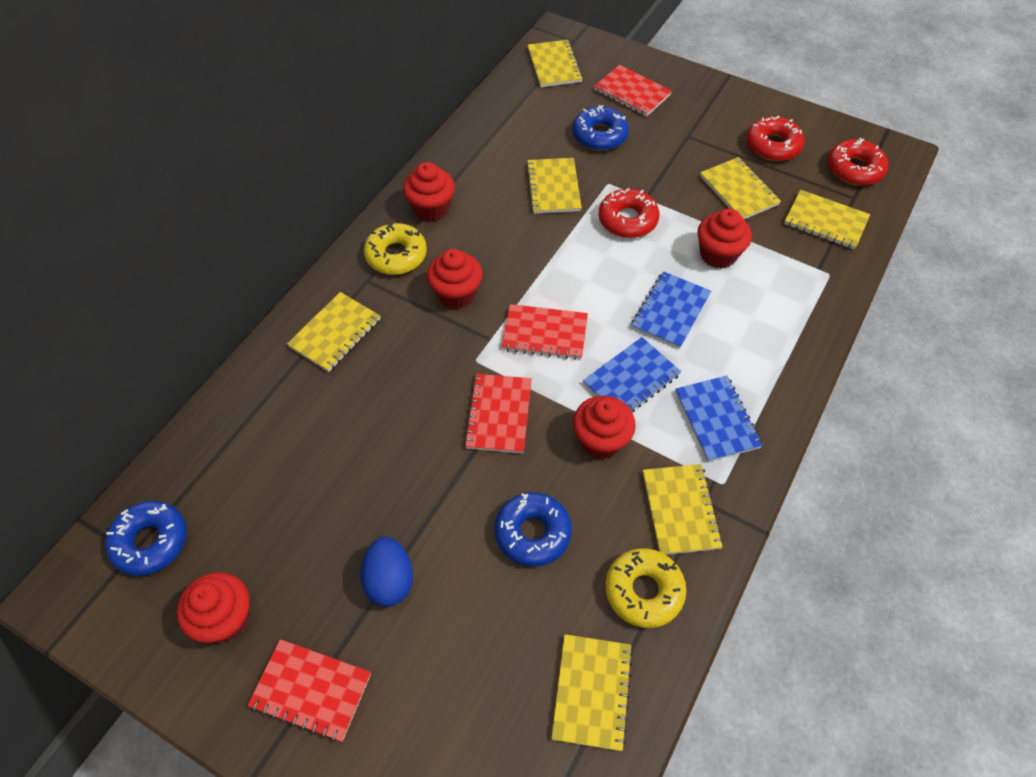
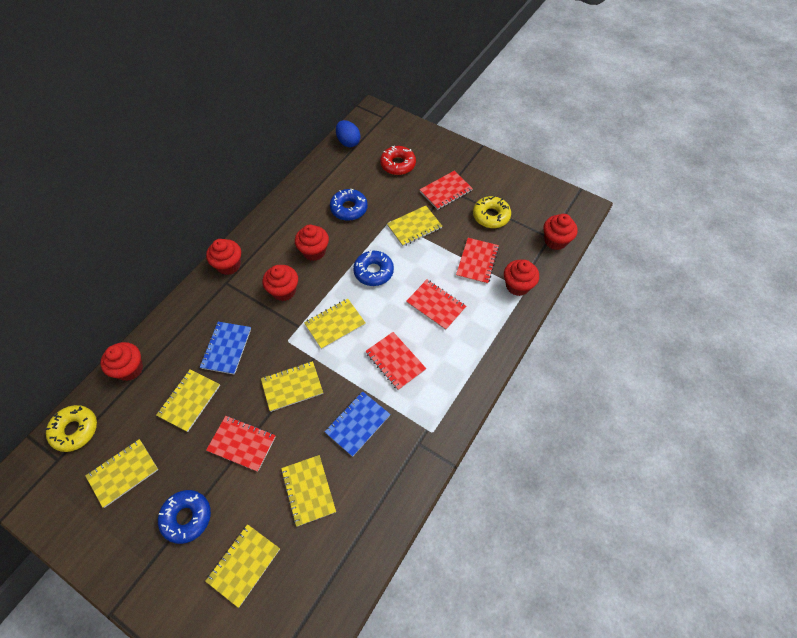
blue notebook: 3 -> 2
red cupcake: 5 -> 6
red donut: 3 -> 1
red notebook: 4 -> 5

